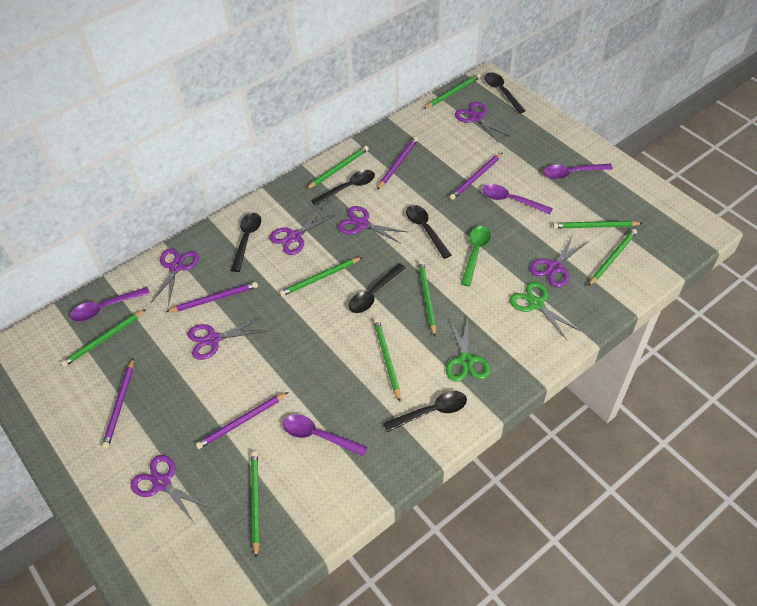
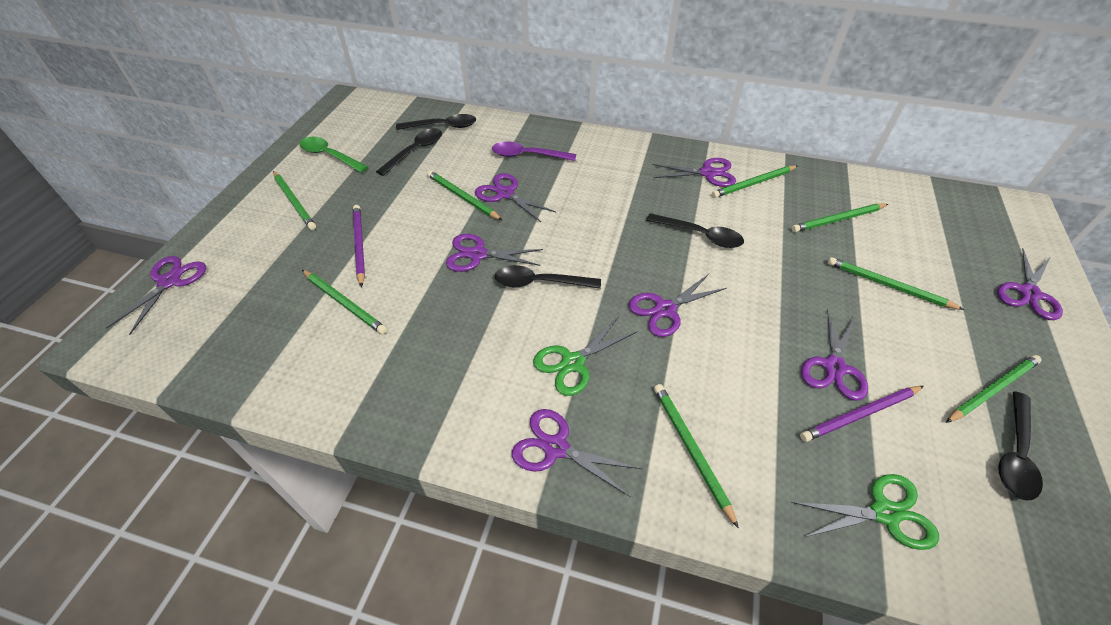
black spoon: 6 -> 5
green pencil: 9 -> 8
purple pencil: 5 -> 2
purple scissors: 7 -> 8
purple spoon: 4 -> 1

